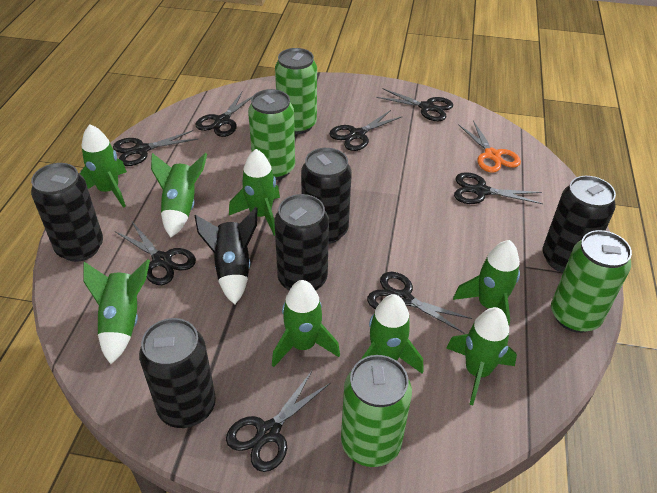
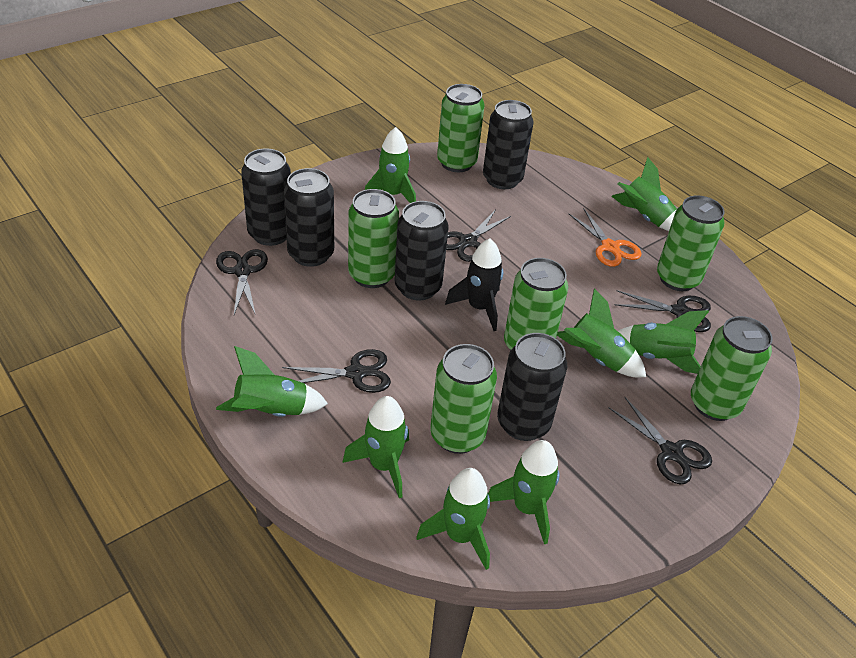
black scissors: 8 -> 5
green can: 4 -> 6

